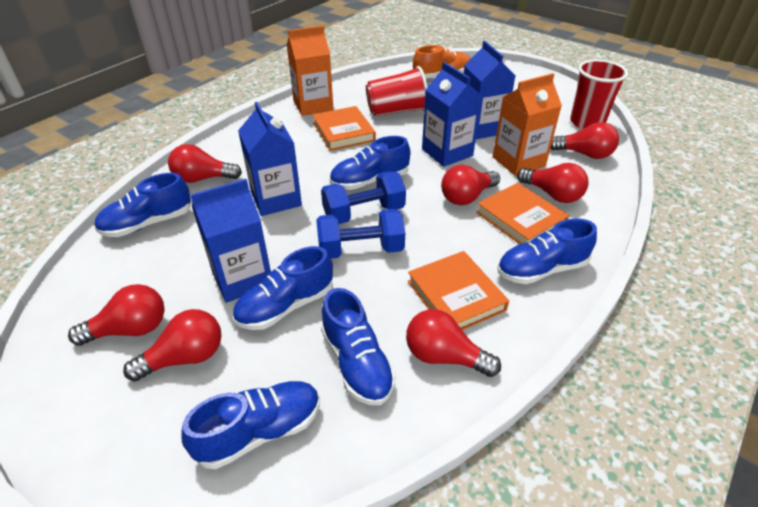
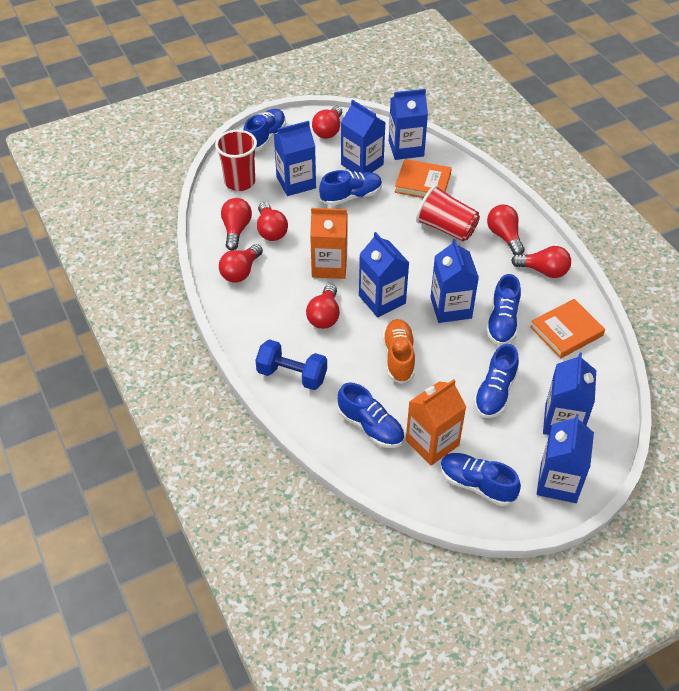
blue carton: 4 -> 7
blue dumbbell: 2 -> 1
orange book: 3 -> 2

